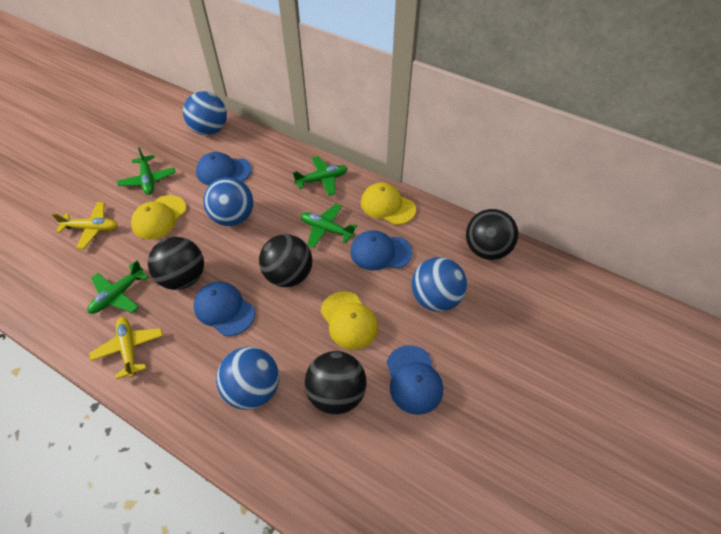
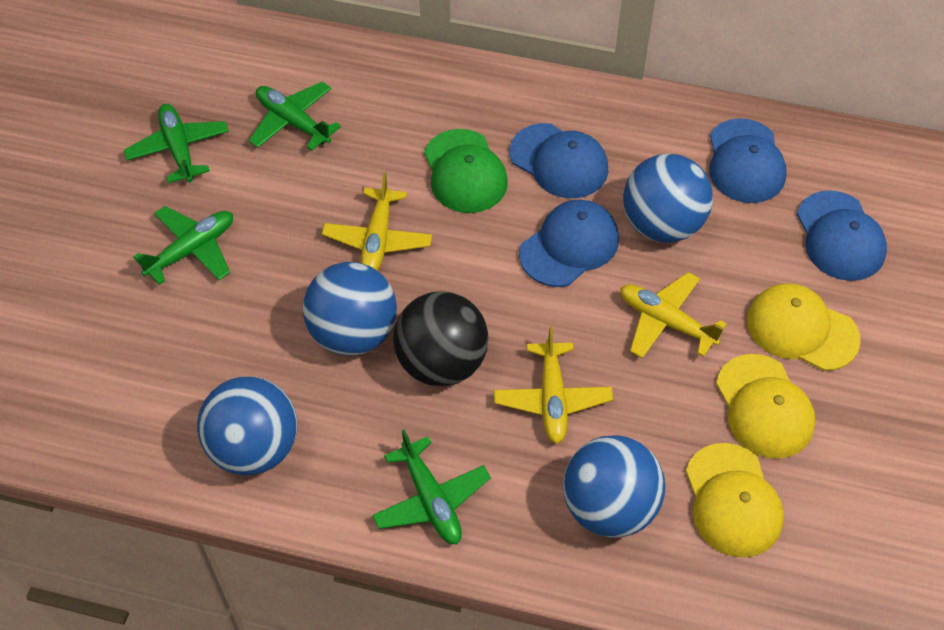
black ball: 4 -> 1
green cap: 0 -> 1
yellow plane: 2 -> 3

